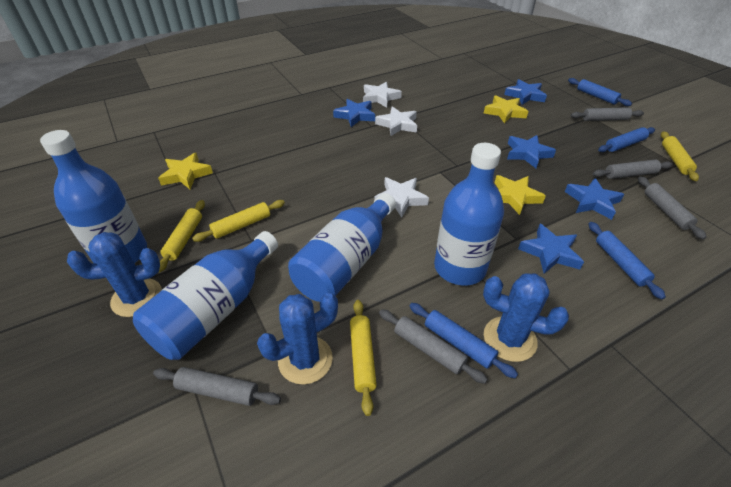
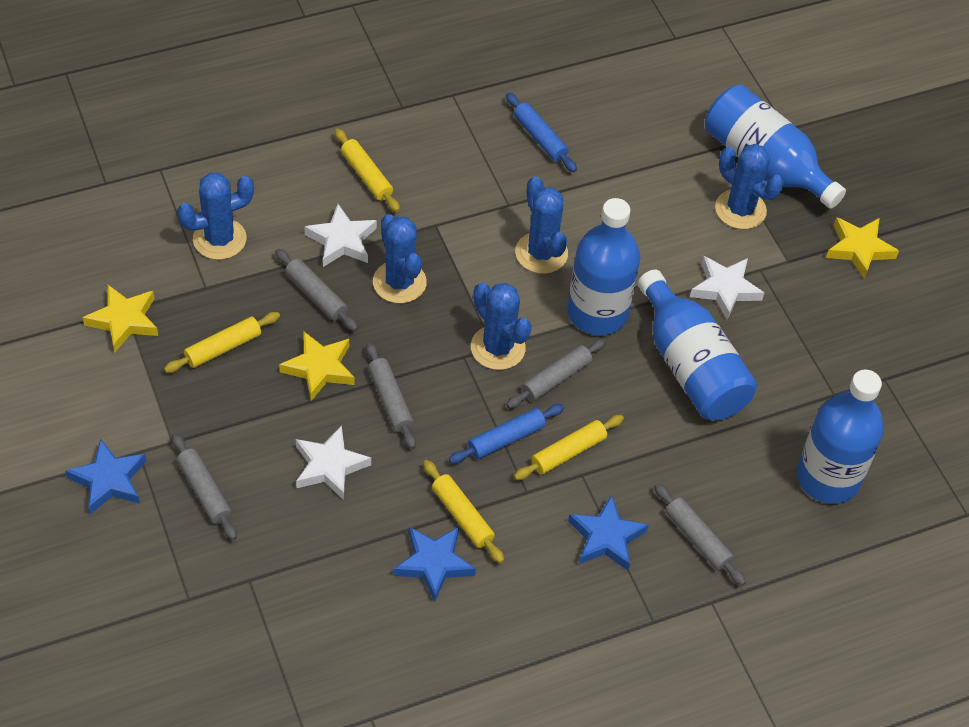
blue cactus: 3 -> 5
blue rolling pin: 4 -> 2
blue star: 5 -> 3

